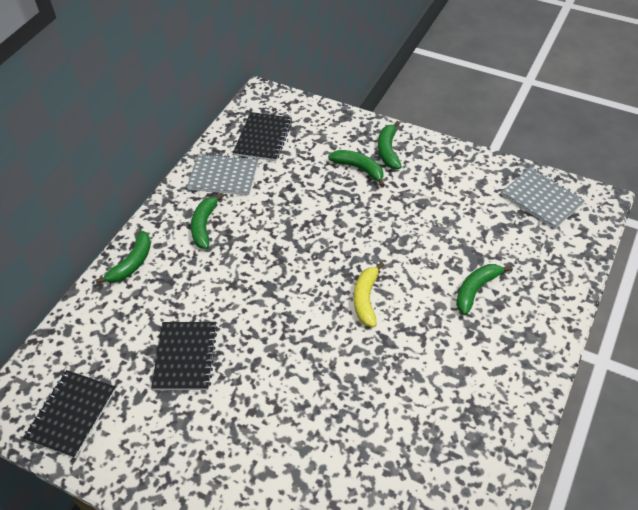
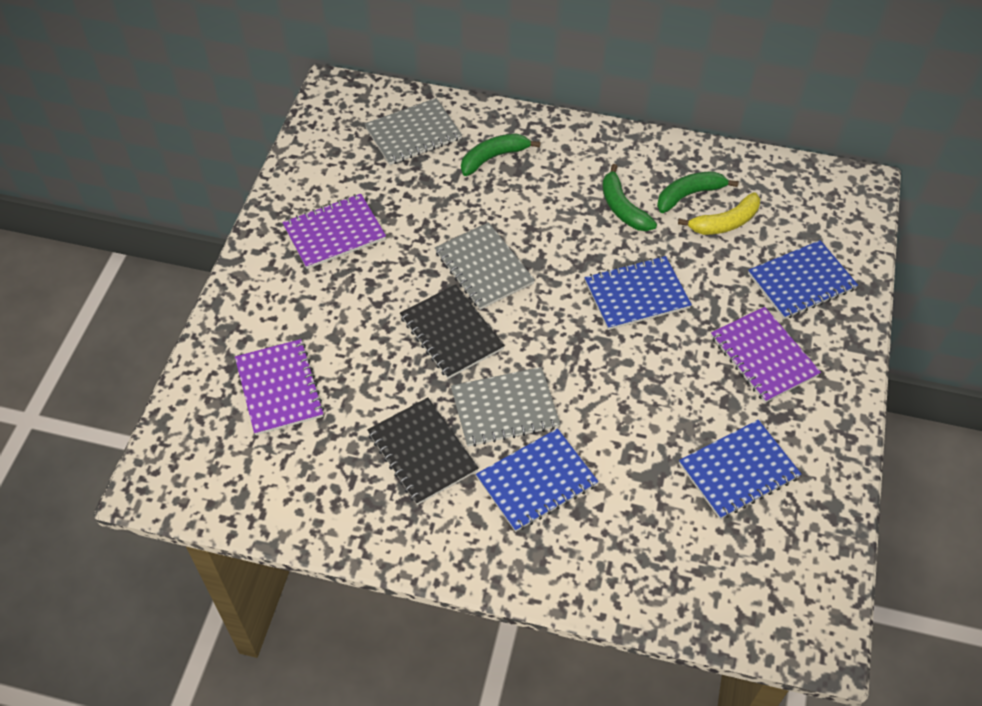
black notebook: 3 -> 2
blue notebook: 0 -> 4
green banana: 5 -> 3
grey notebook: 2 -> 3
purple notebook: 0 -> 3

